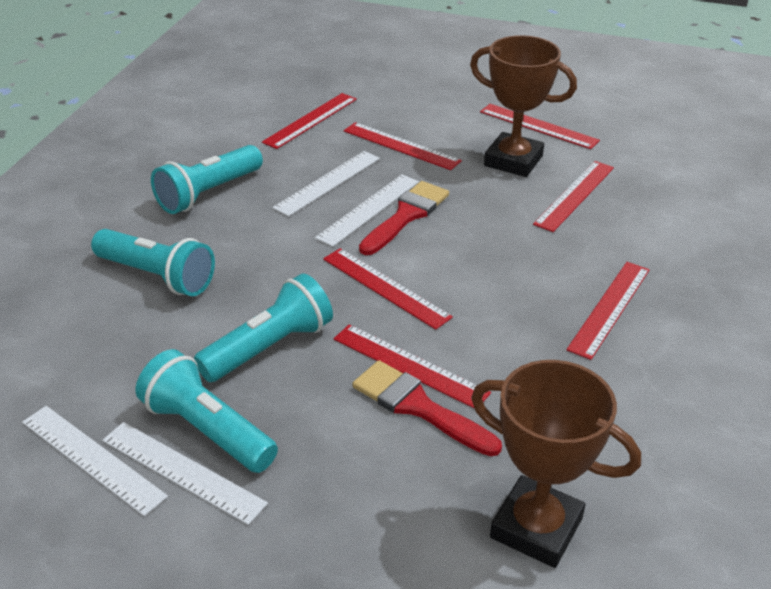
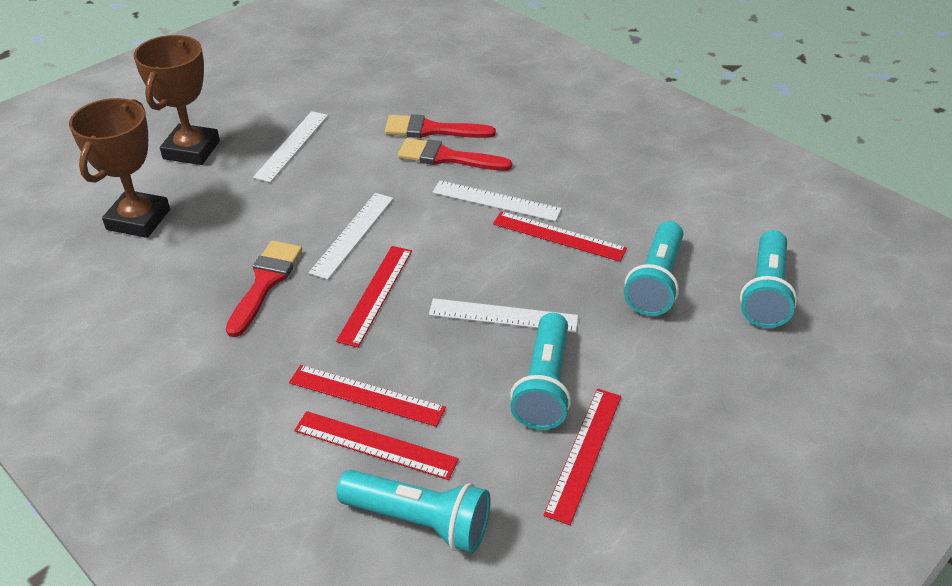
red brush: 2 -> 3
red ruler: 7 -> 5

